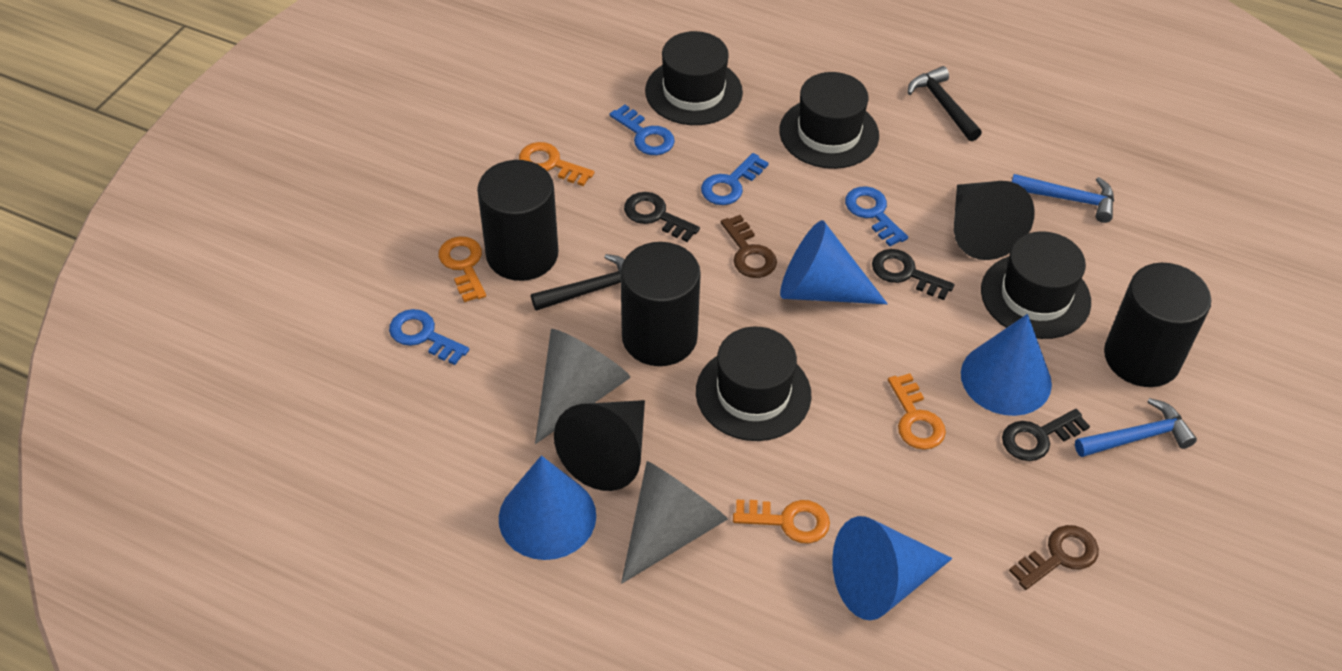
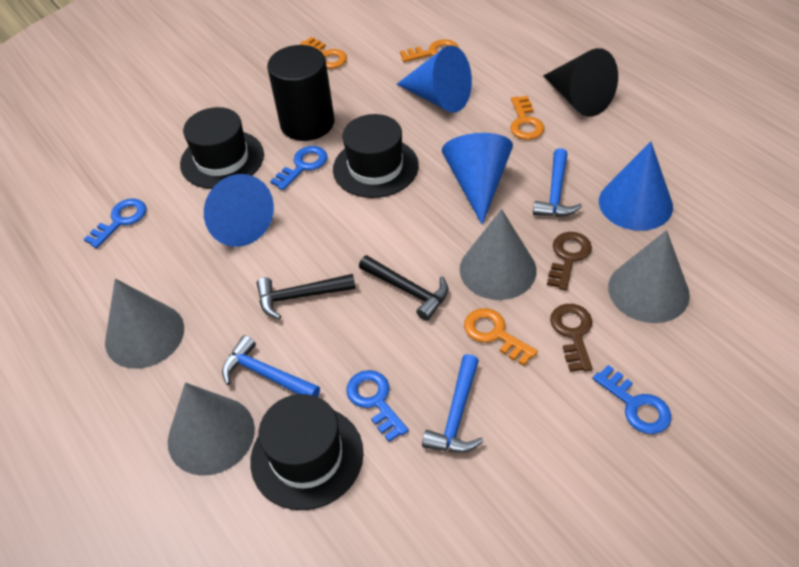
black cone: 2 -> 1
black cylinder: 3 -> 1
black hat: 4 -> 3
black key: 3 -> 0
blue hammer: 2 -> 3
grey cone: 2 -> 4

